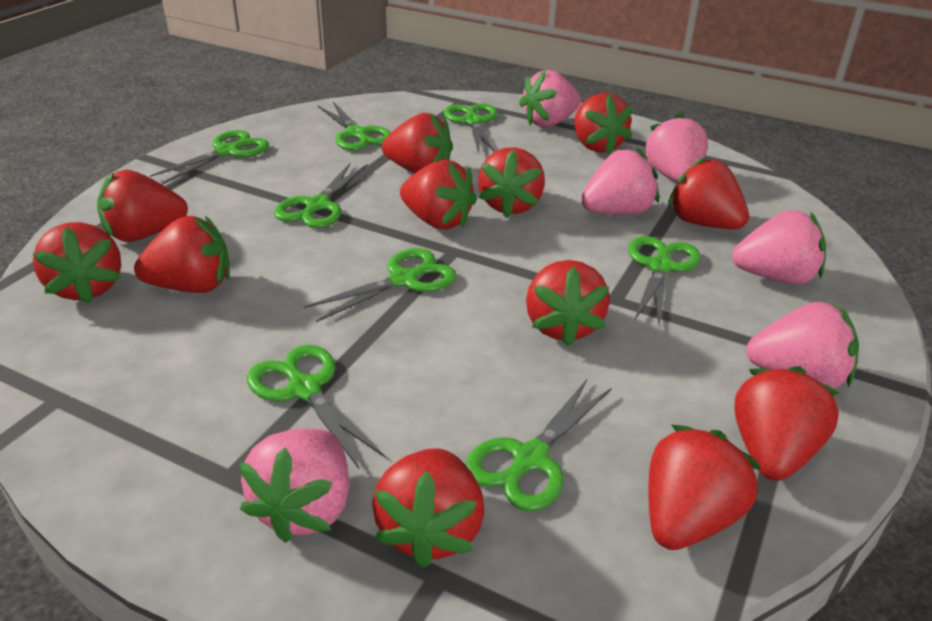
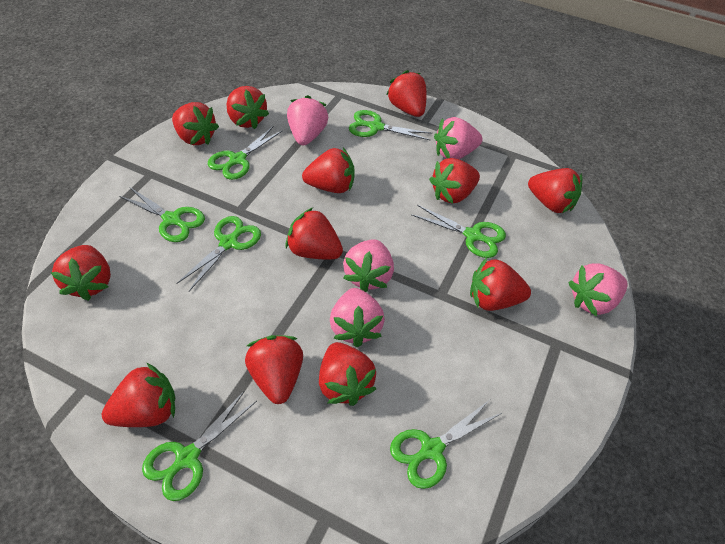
green scissors: 8 -> 7
pink strawberry: 6 -> 5

